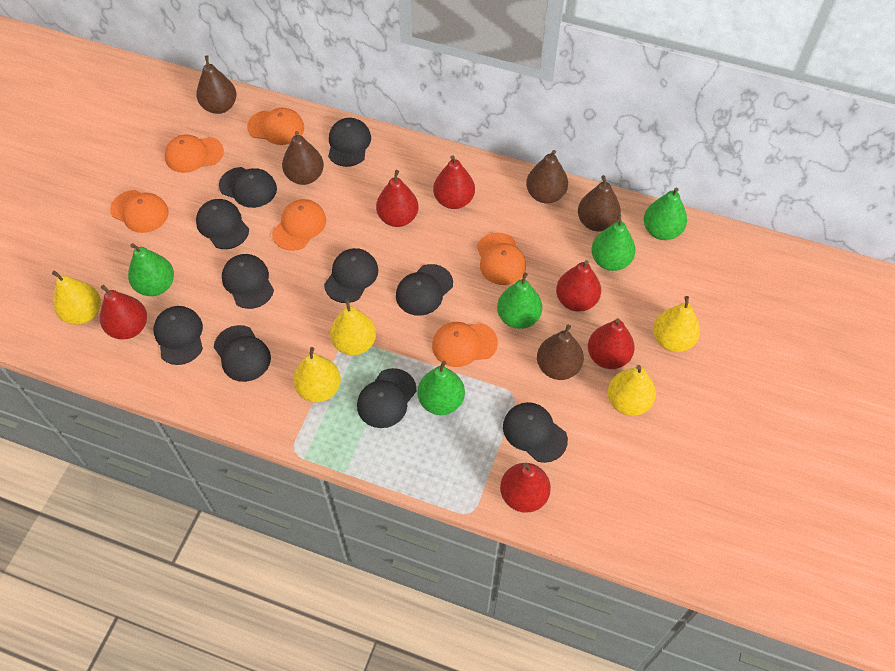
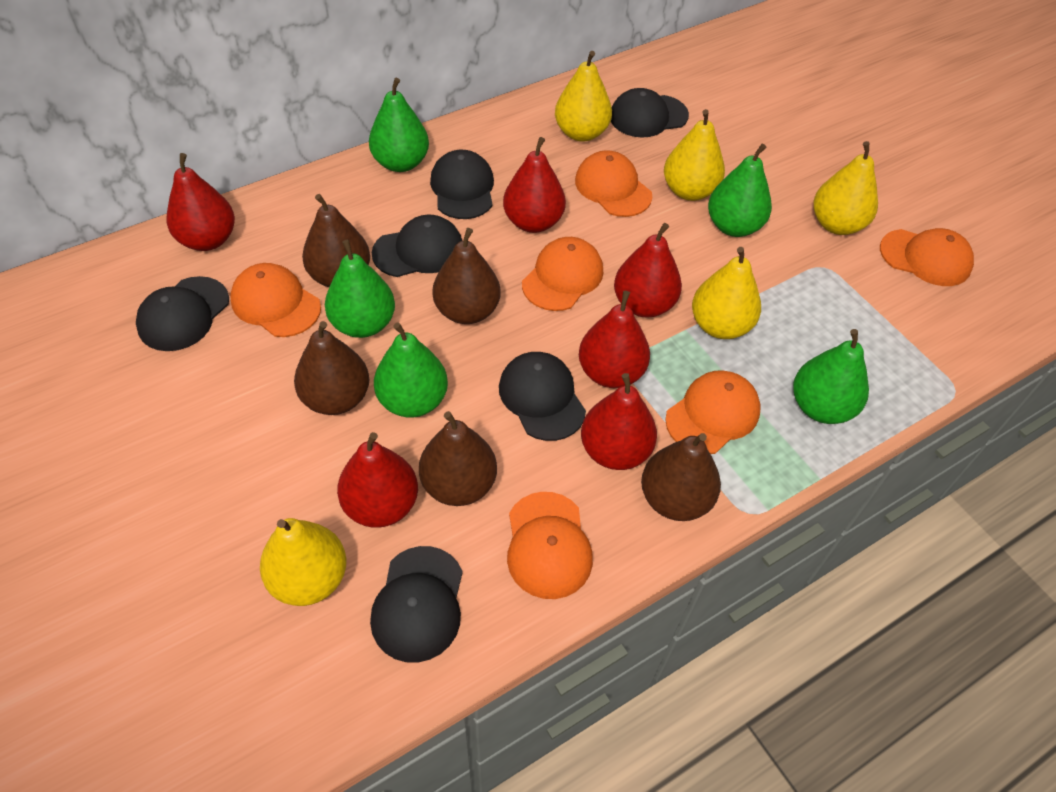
black cap: 10 -> 6

